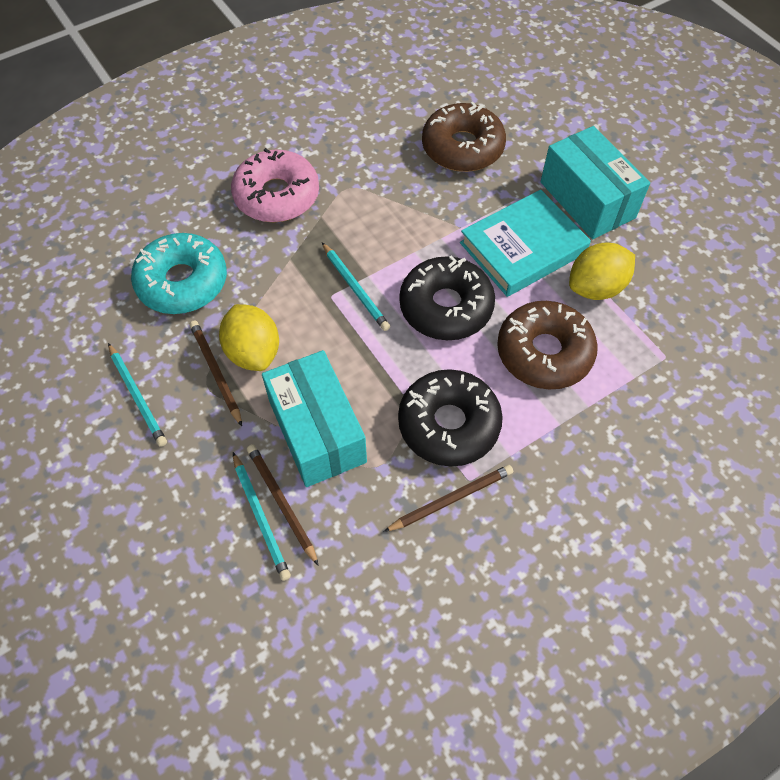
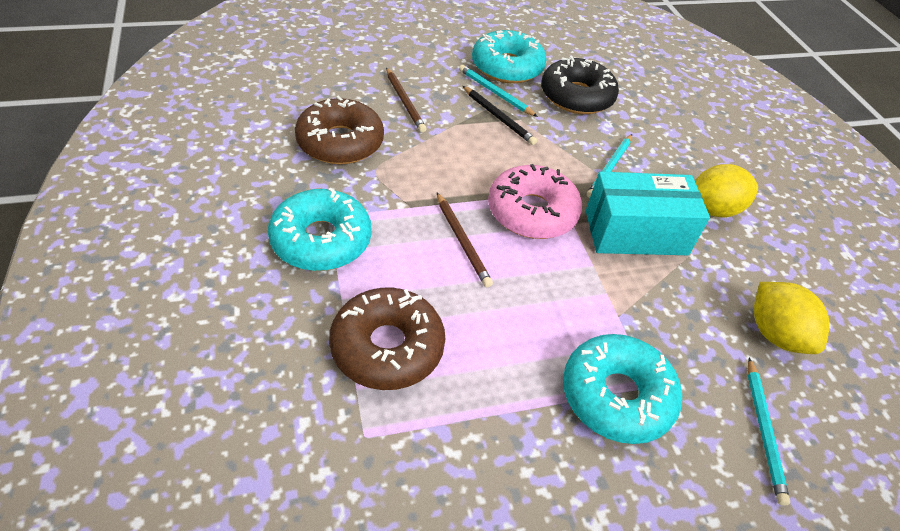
black donut: 2 -> 1
black pencil: 0 -> 1
brown pencil: 3 -> 2
turquoise book: 1 -> 0
turquoise box: 2 -> 1
turquoise donut: 1 -> 3

